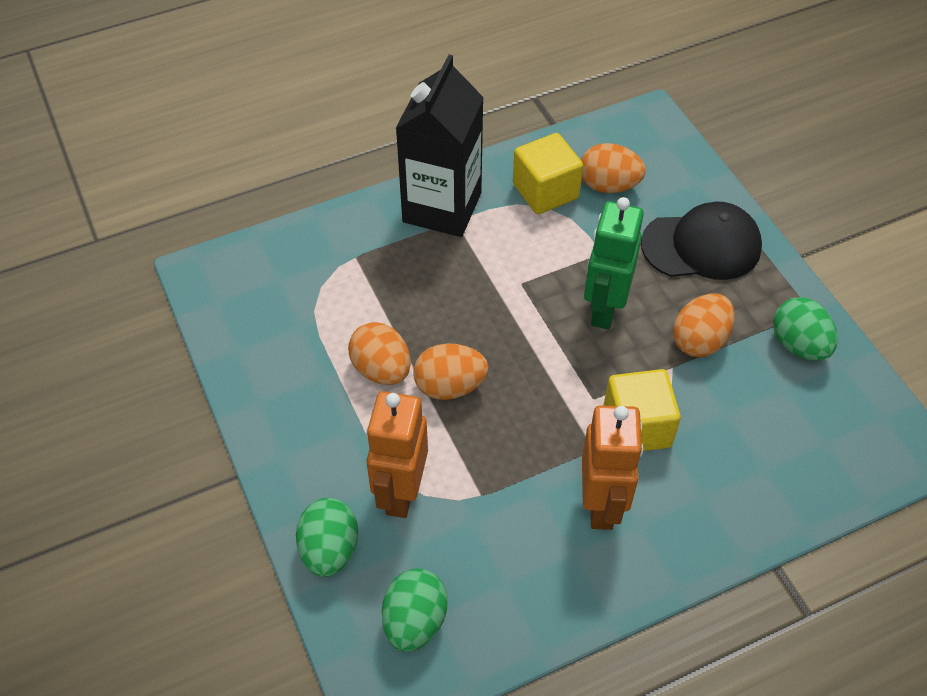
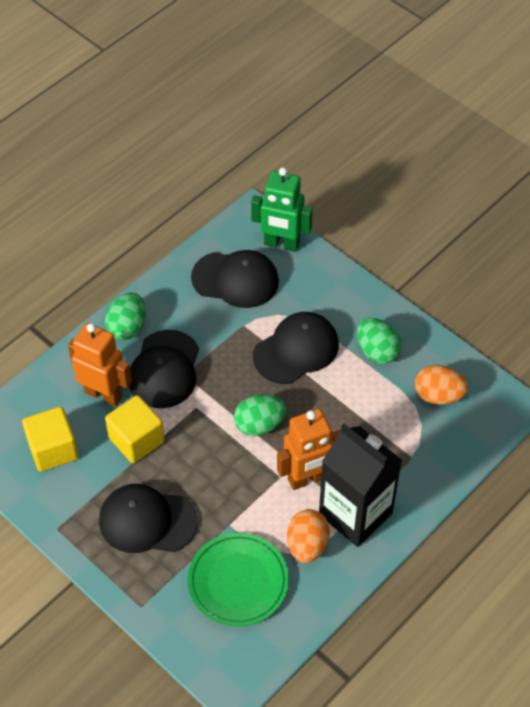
black cap: 1 -> 4
green plate: 0 -> 1
orange egg: 4 -> 2

